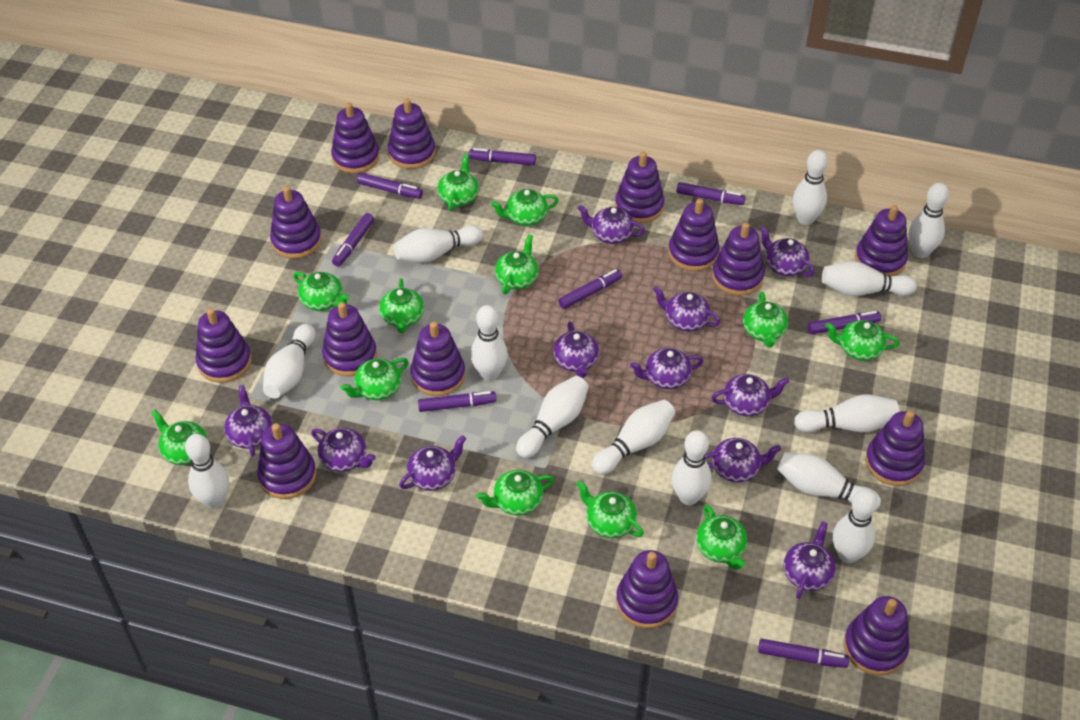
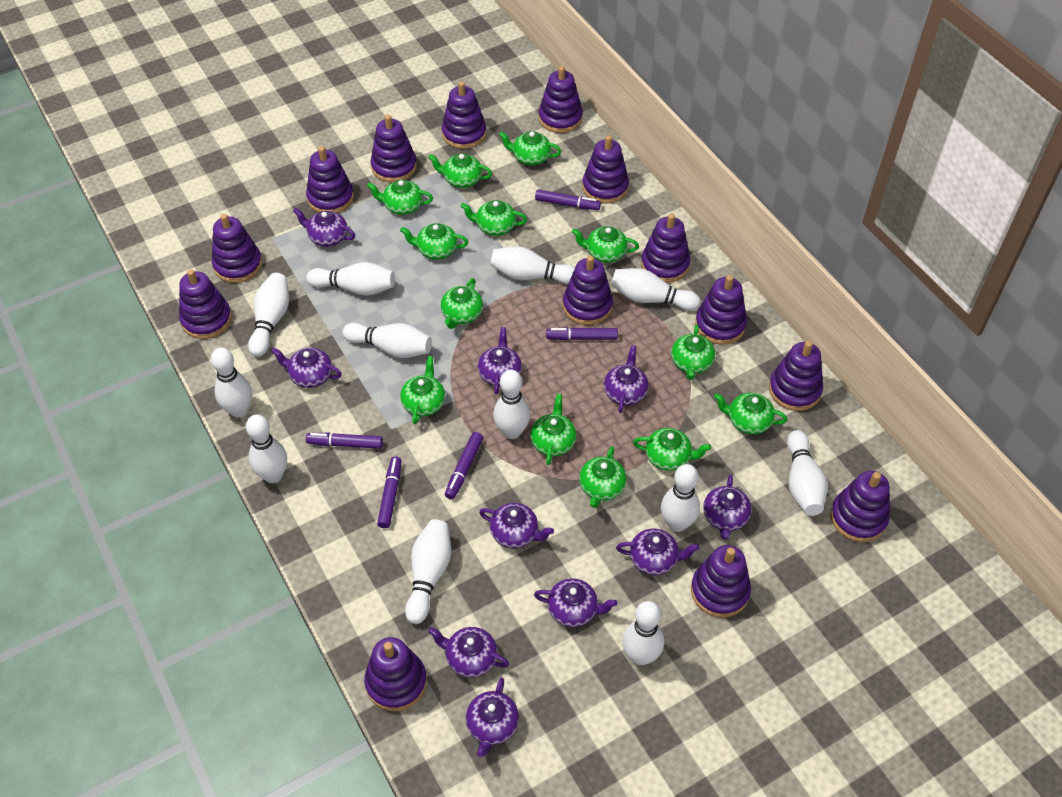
green teapot: 12 -> 13
purple marker: 8 -> 5
purple teapot: 11 -> 10
white bowling pin: 13 -> 12

